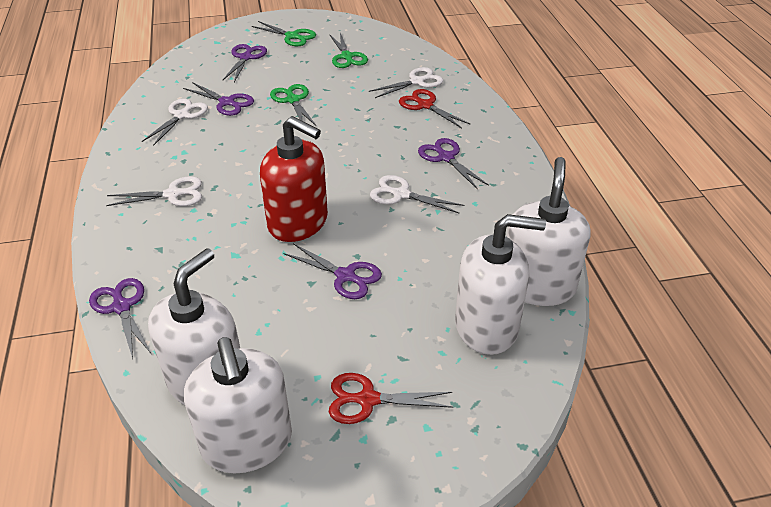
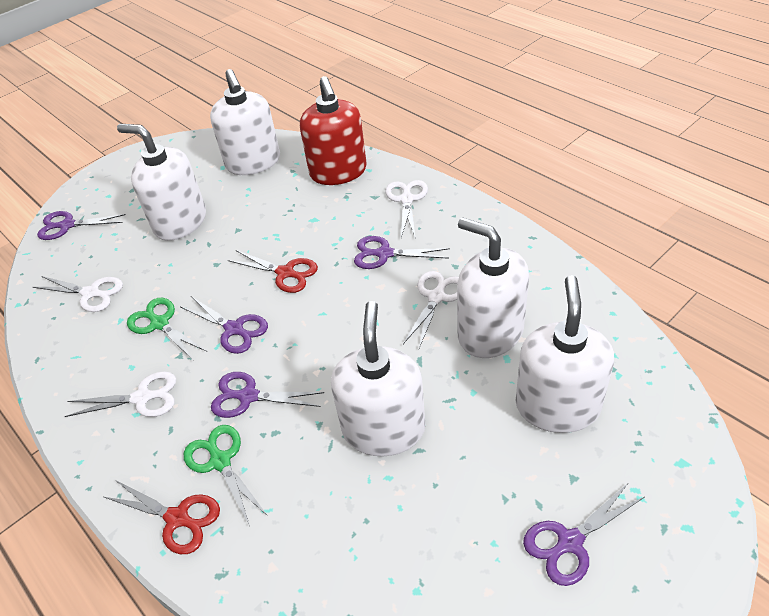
green scissors: 3 -> 2
white soap dispenser: 4 -> 5

